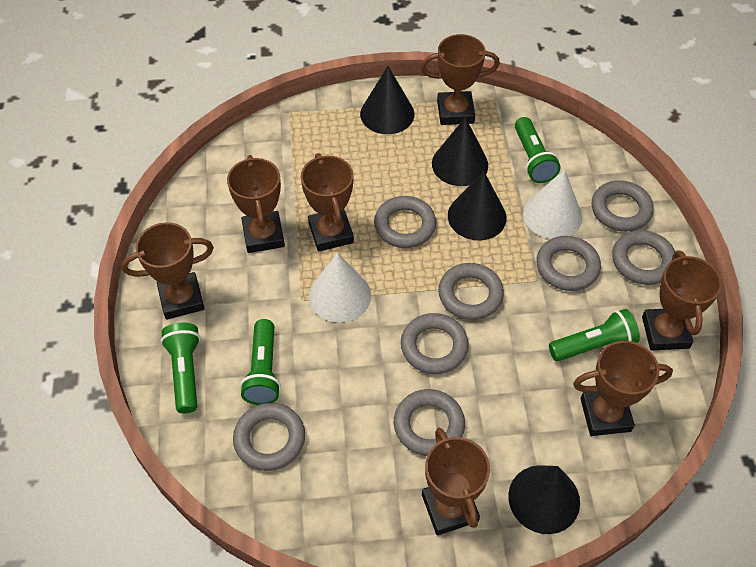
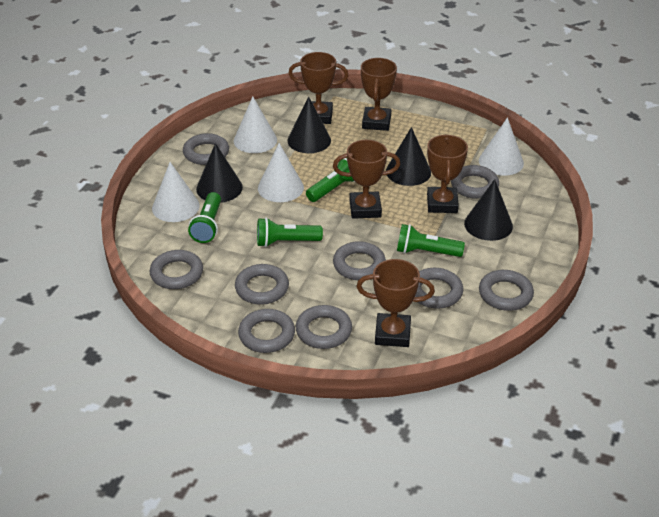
brown trophy: 7 -> 5
grey ring: 8 -> 9
white cone: 2 -> 4

